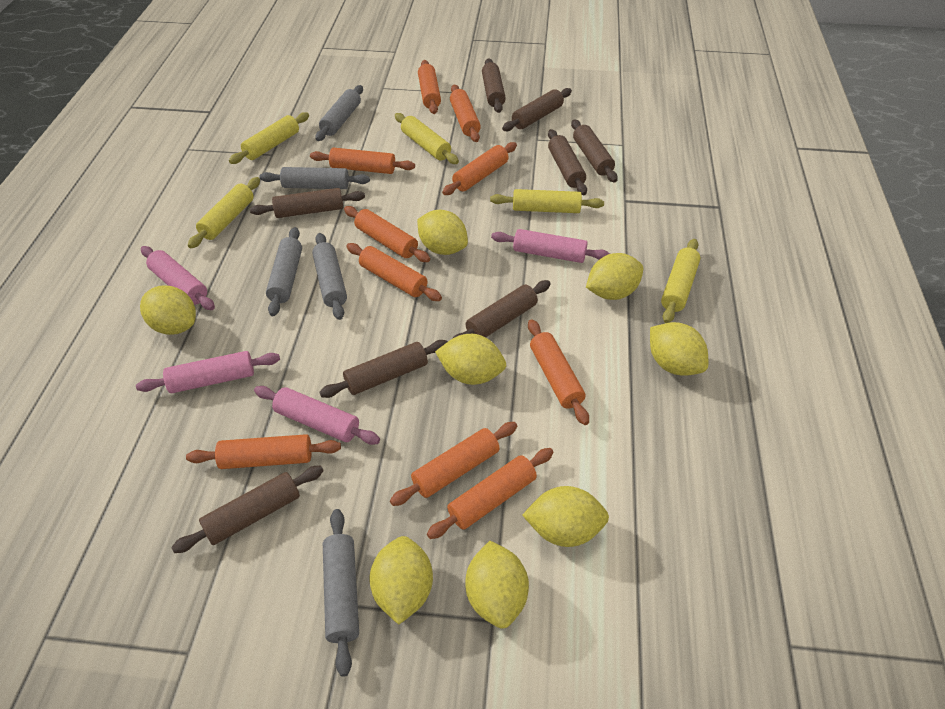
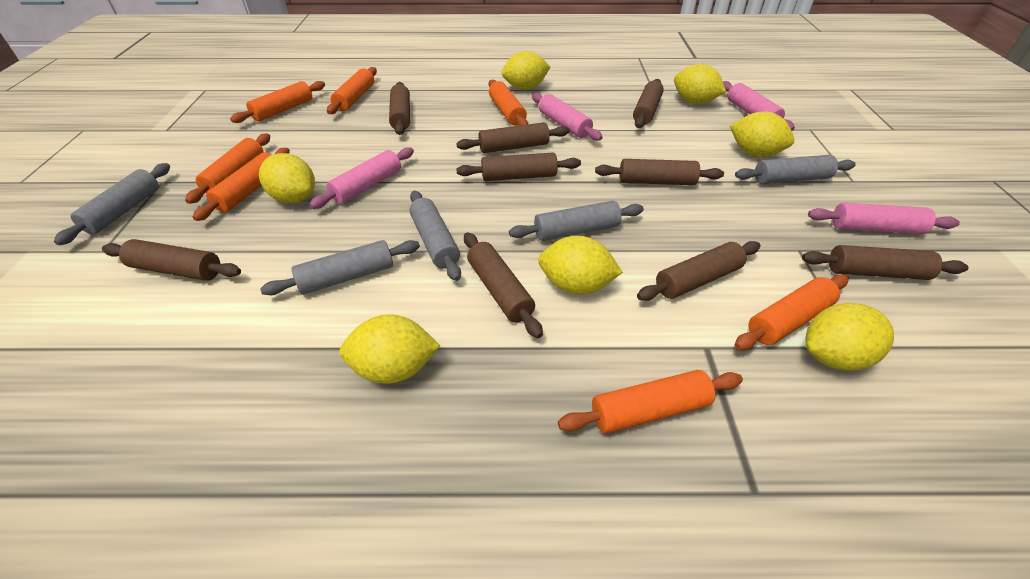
brown rolling pin: 8 -> 9
orange rolling pin: 10 -> 7
yellow lemon: 8 -> 7
yellow rolling pin: 5 -> 0

